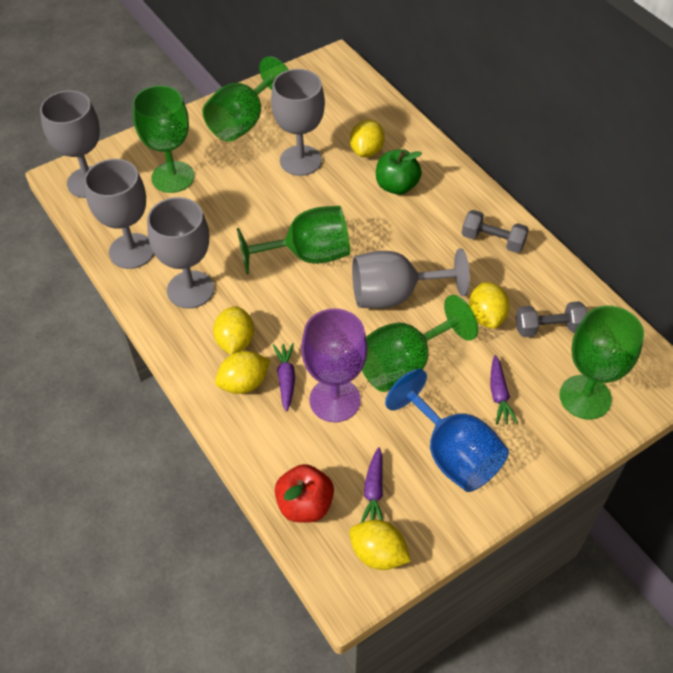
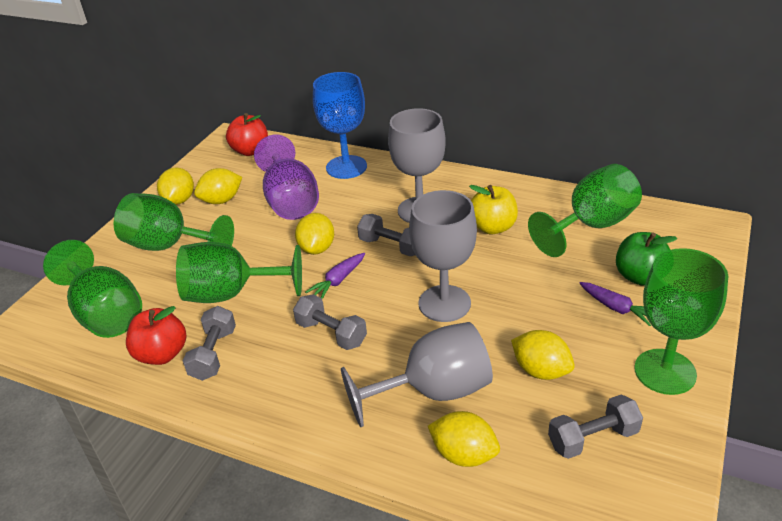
grey dumbbell: 2 -> 4
grey goblet: 5 -> 3
purple carrot: 3 -> 2
red apple: 1 -> 2
yellow apple: 0 -> 1

